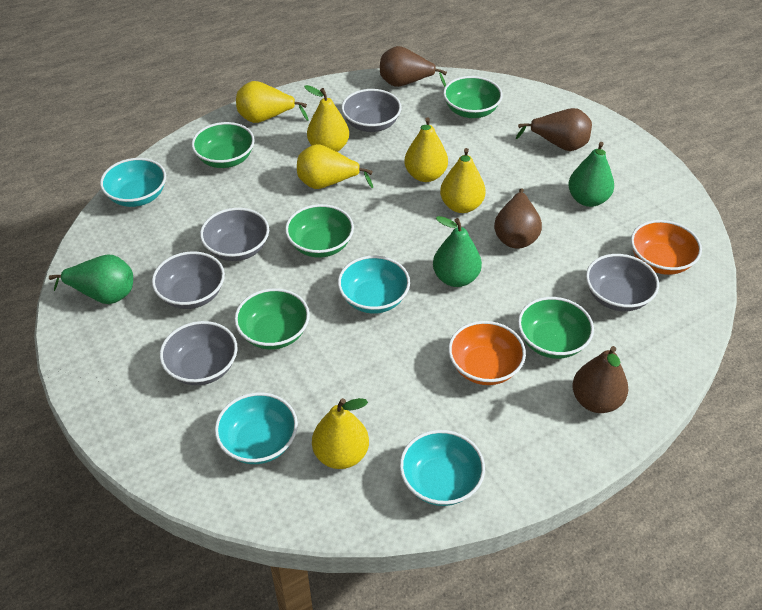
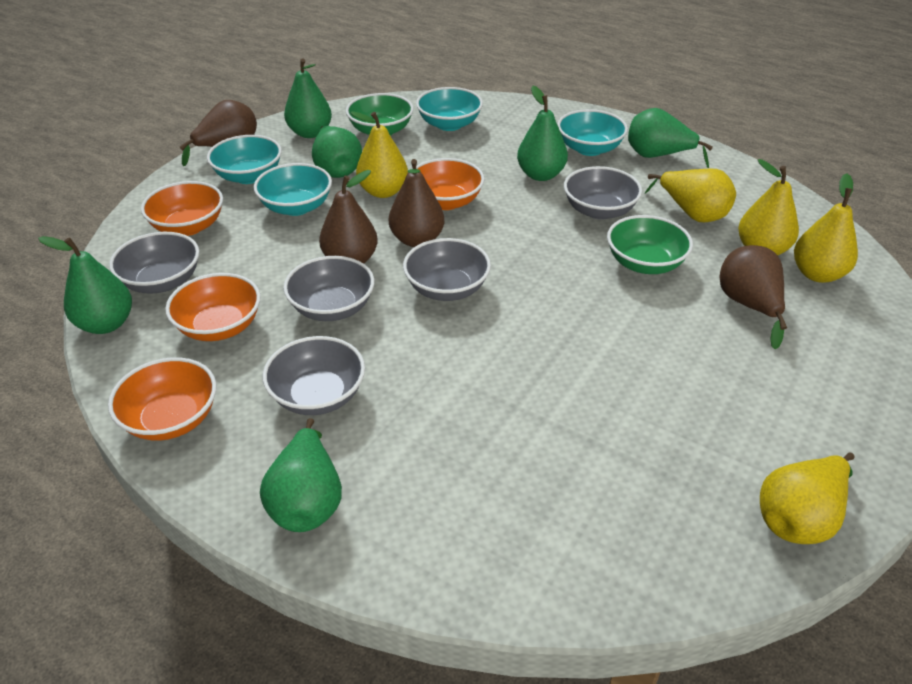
green bowl: 5 -> 2
green pear: 3 -> 6
orange bowl: 2 -> 4
yellow pear: 6 -> 5

